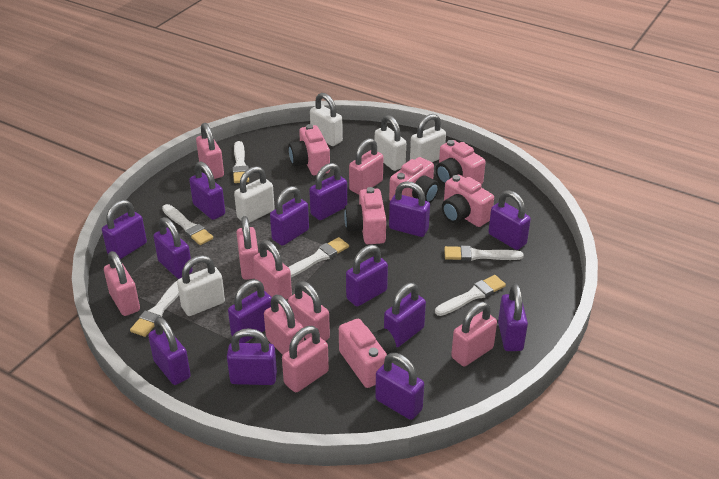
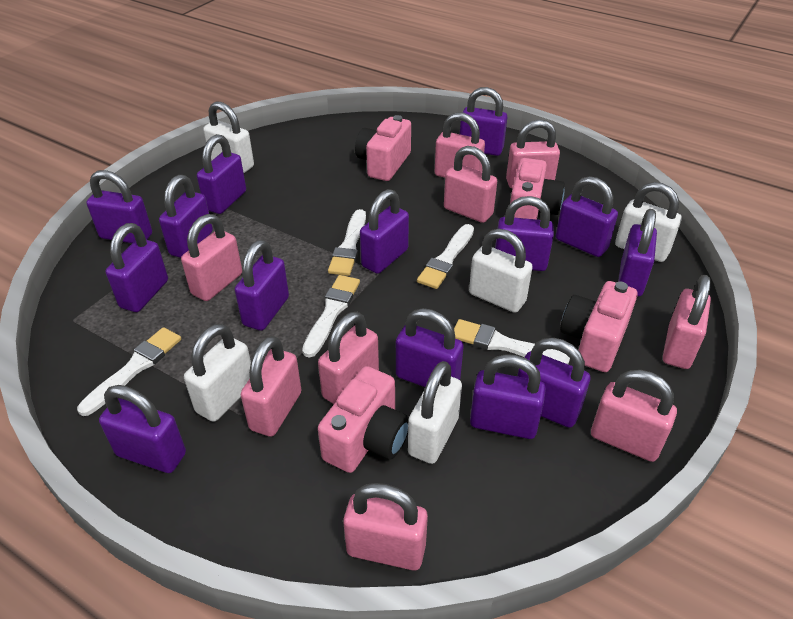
pink camera: 6 -> 4
white brush: 6 -> 5

